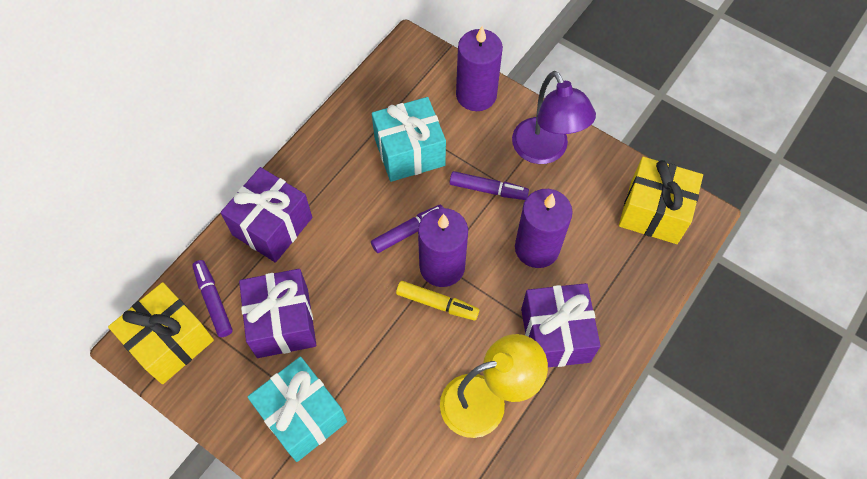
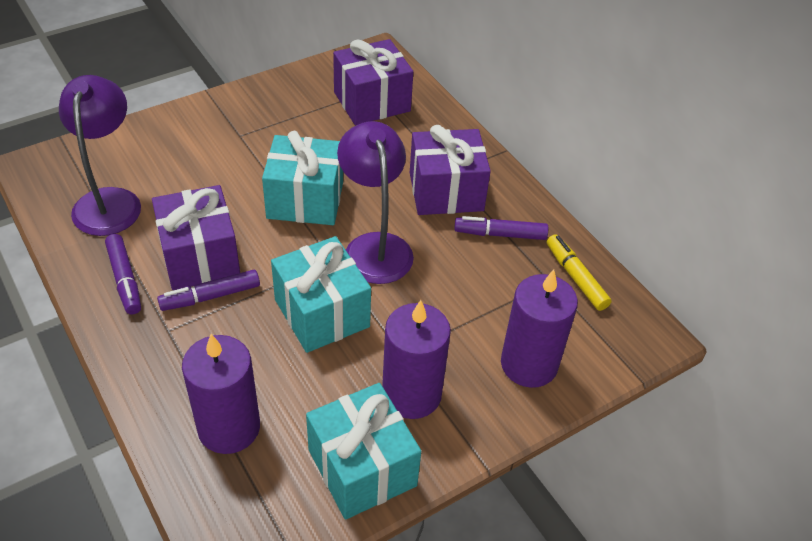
purple lamp: 1 -> 2
turquoise gift: 2 -> 3
yellow gift: 2 -> 0
yellow lamp: 1 -> 0

